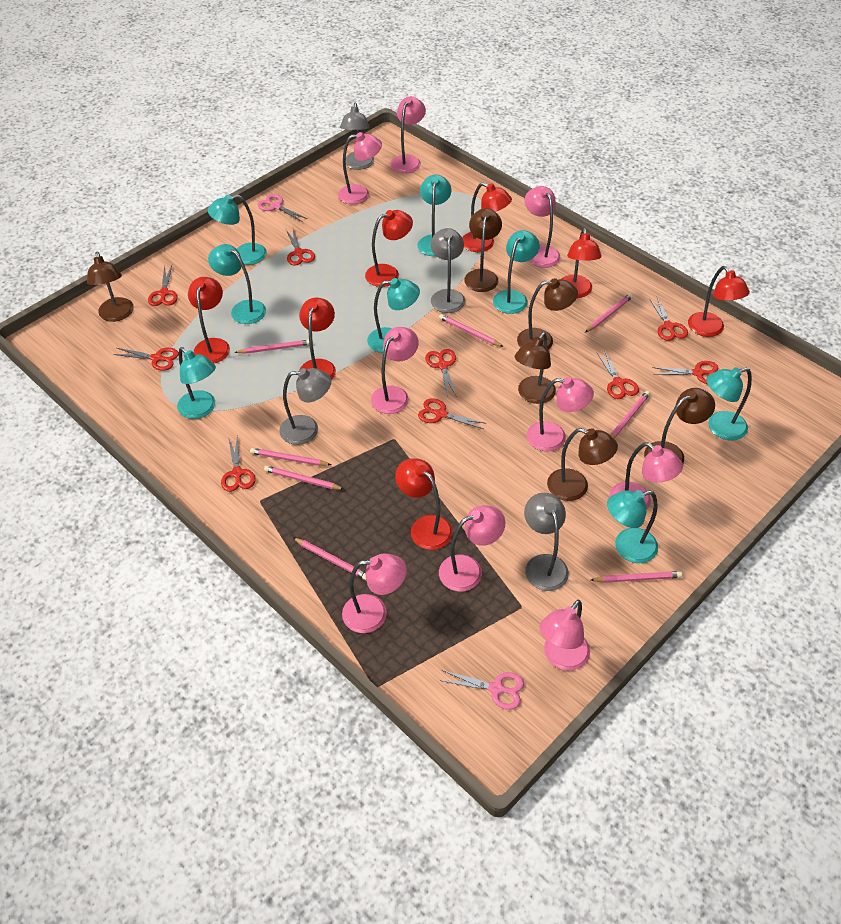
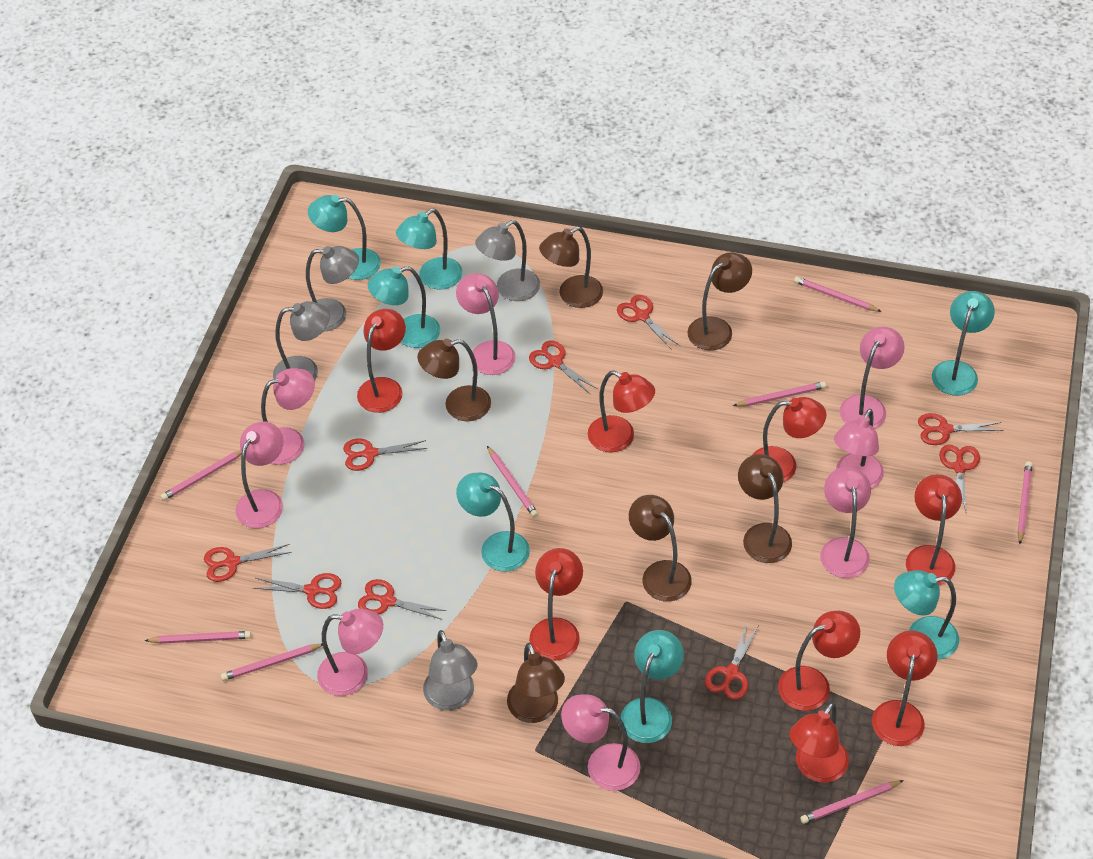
pink lamp: 9 -> 8
pink scissors: 2 -> 0
red lamp: 7 -> 8
turquoise lamp: 8 -> 7

